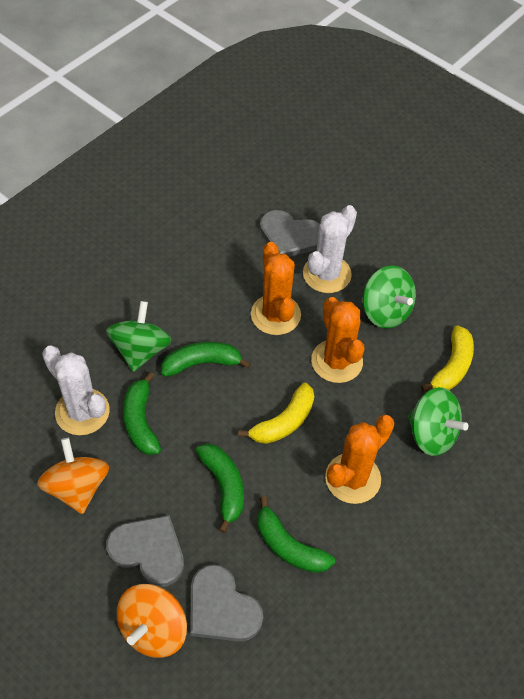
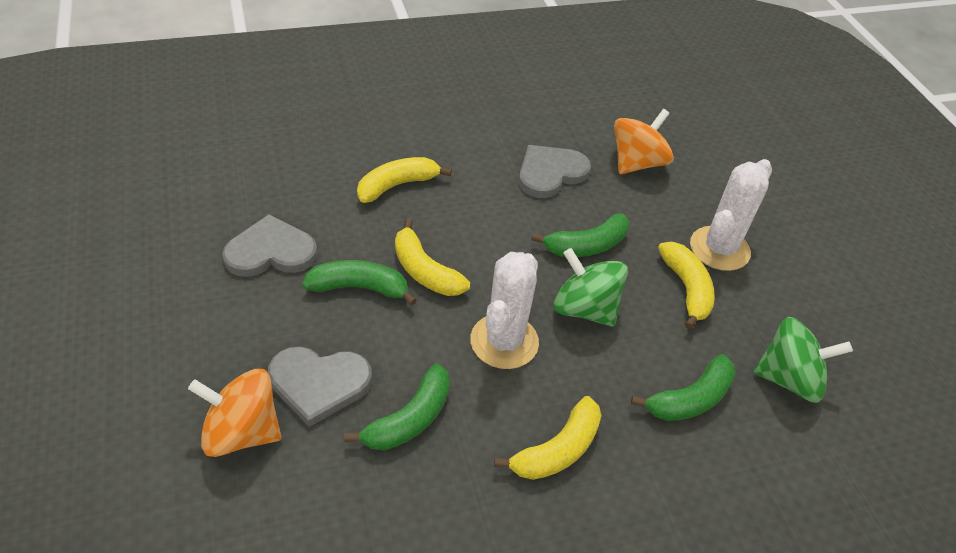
green spinning top: 3 -> 2
orange cactus: 3 -> 0
yellow banana: 2 -> 4

